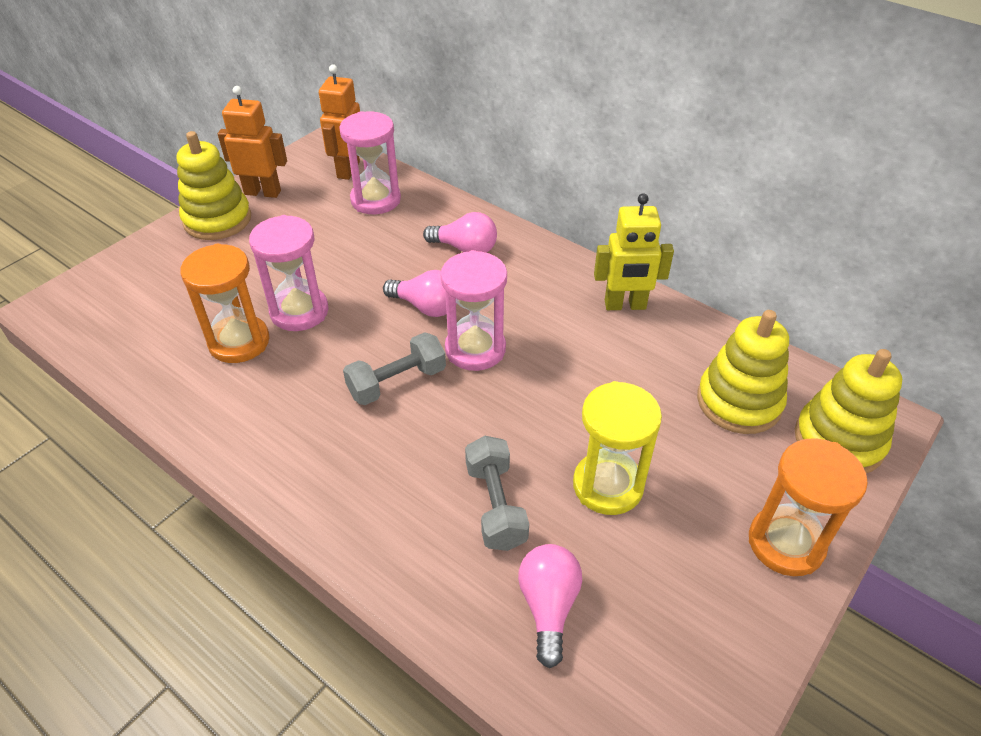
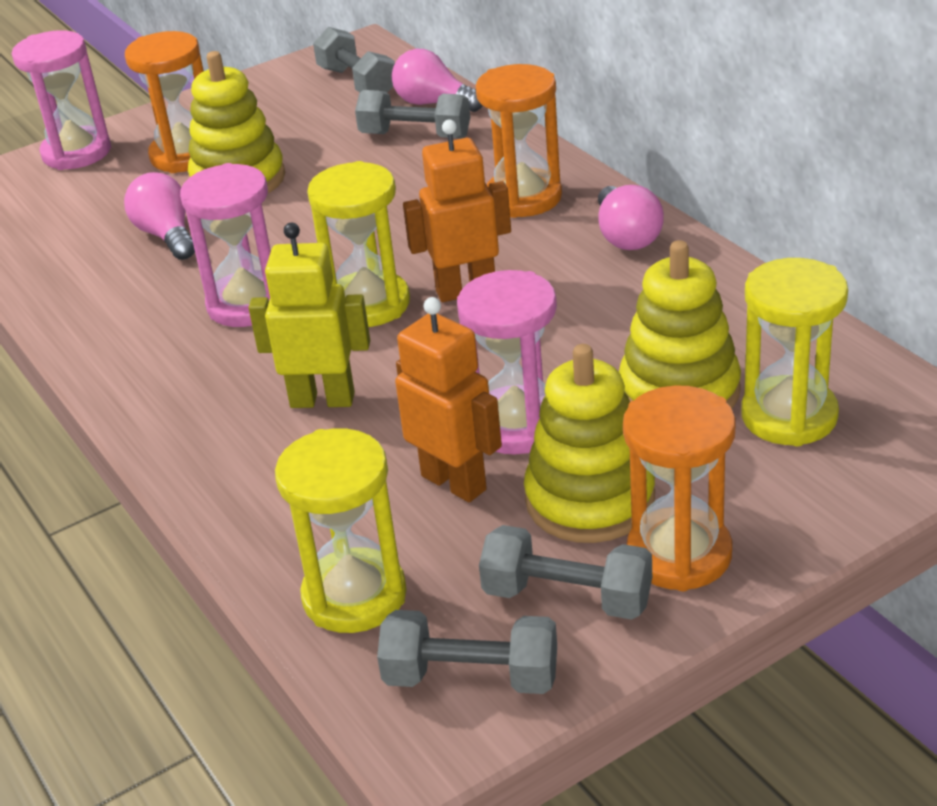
grey dumbbell: 2 -> 4
orange hourglass: 2 -> 3
yellow hourglass: 1 -> 3

